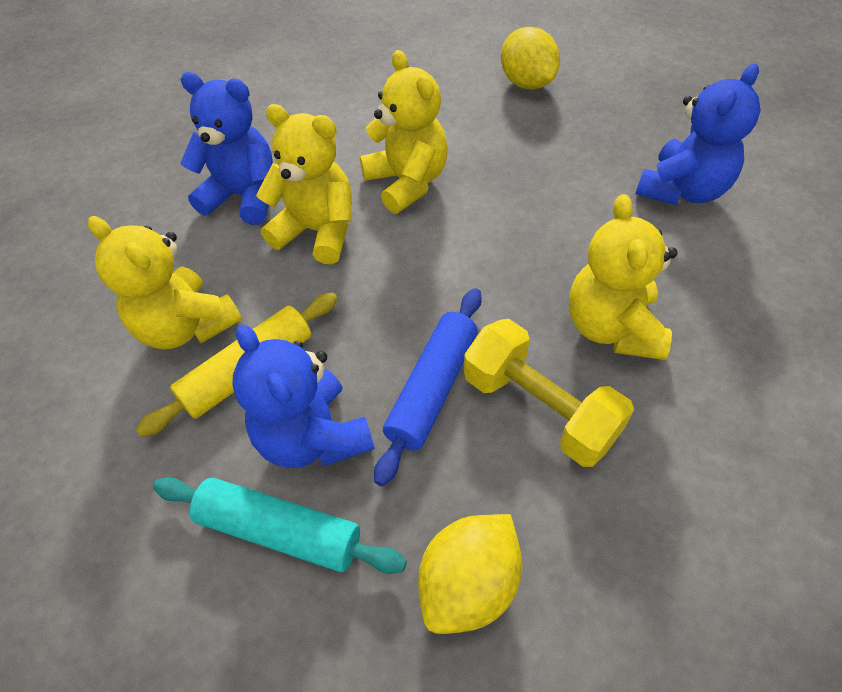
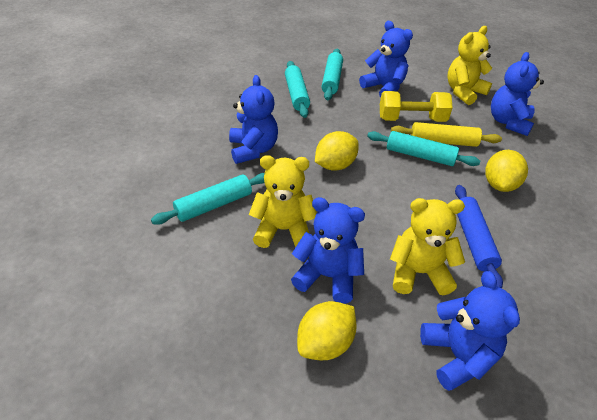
blue teddy bear: 3 -> 5
turquoise rolling pin: 1 -> 4
yellow lemon: 2 -> 3
yellow teddy bear: 4 -> 3

